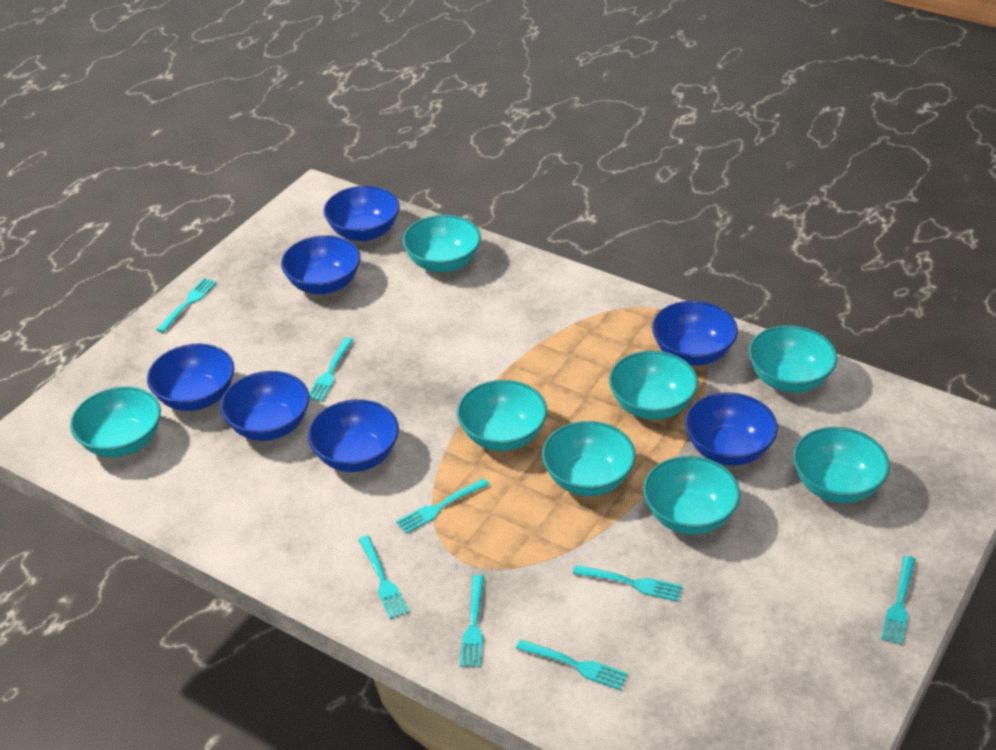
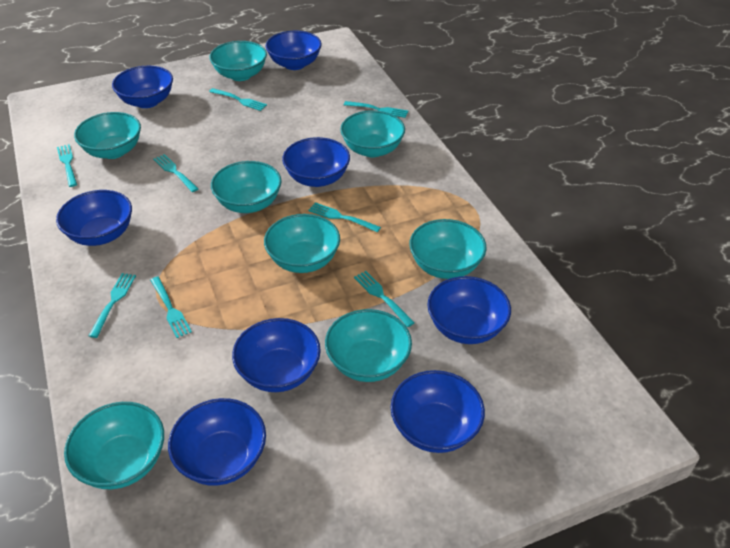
blue bowl: 7 -> 8

